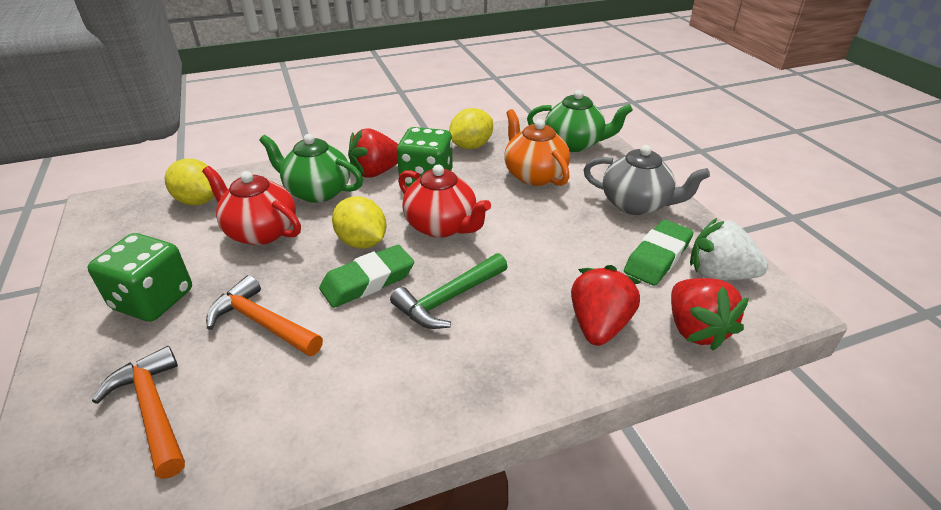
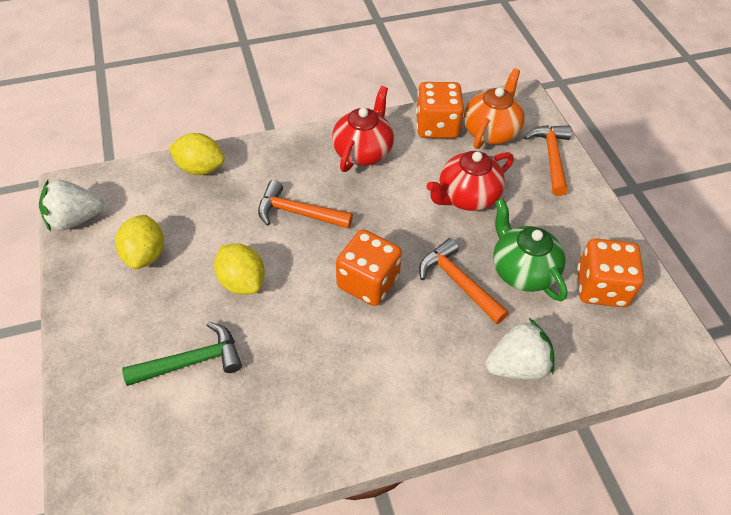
green dice: 2 -> 0
green eraser: 2 -> 0
green teapot: 2 -> 1
grey teapot: 1 -> 0
orange dice: 0 -> 3
orange hammer: 2 -> 3
red strawberry: 3 -> 0
white strawberry: 1 -> 2

